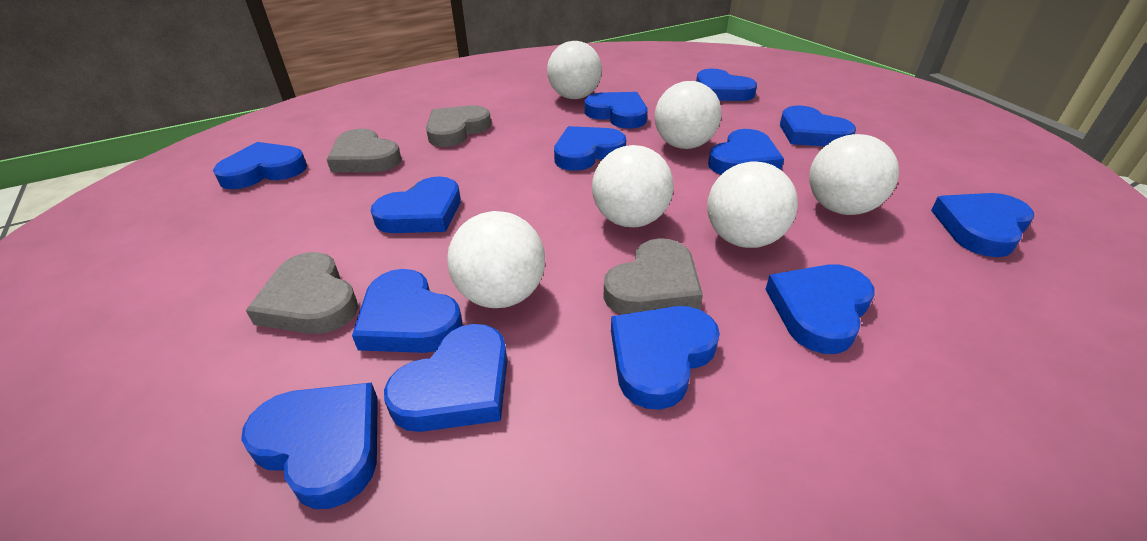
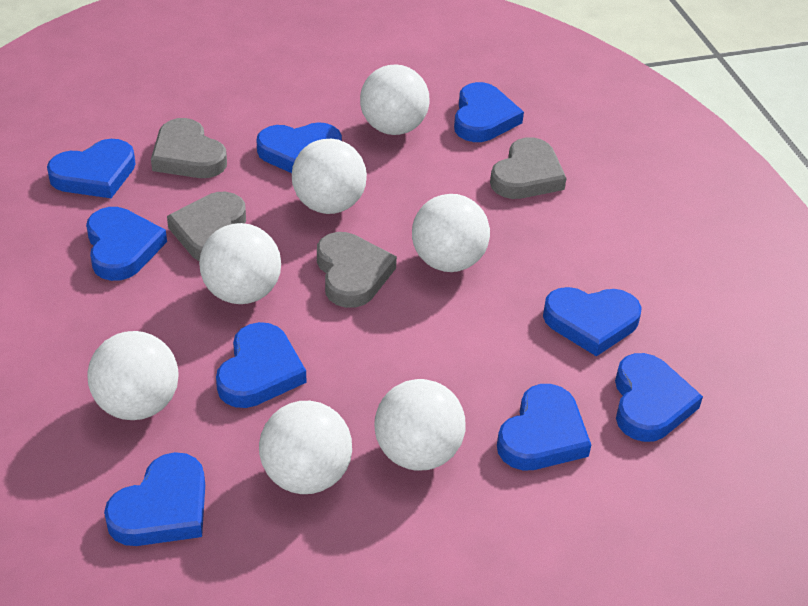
blue heart: 13 -> 9
white ball: 6 -> 7

